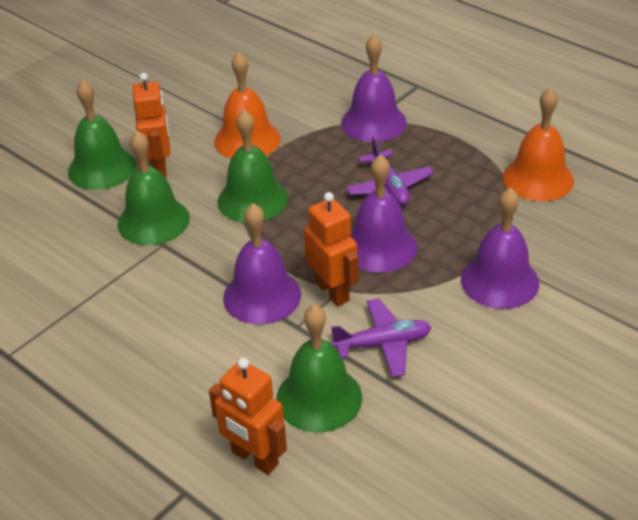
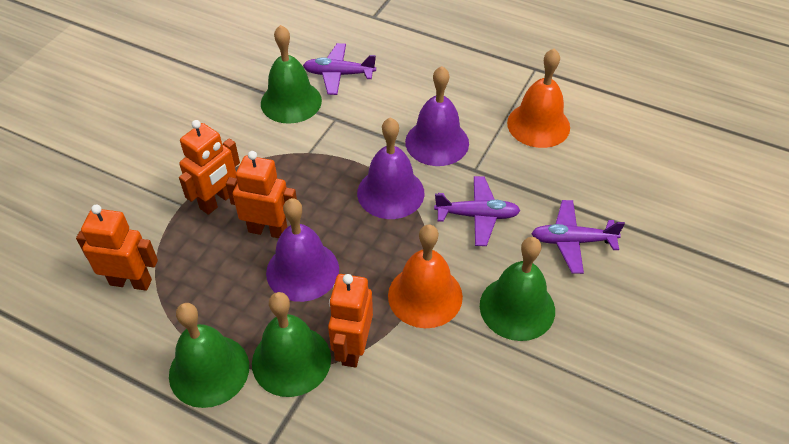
orange robot: 3 -> 4
purple bell: 4 -> 3
purple plane: 2 -> 3

